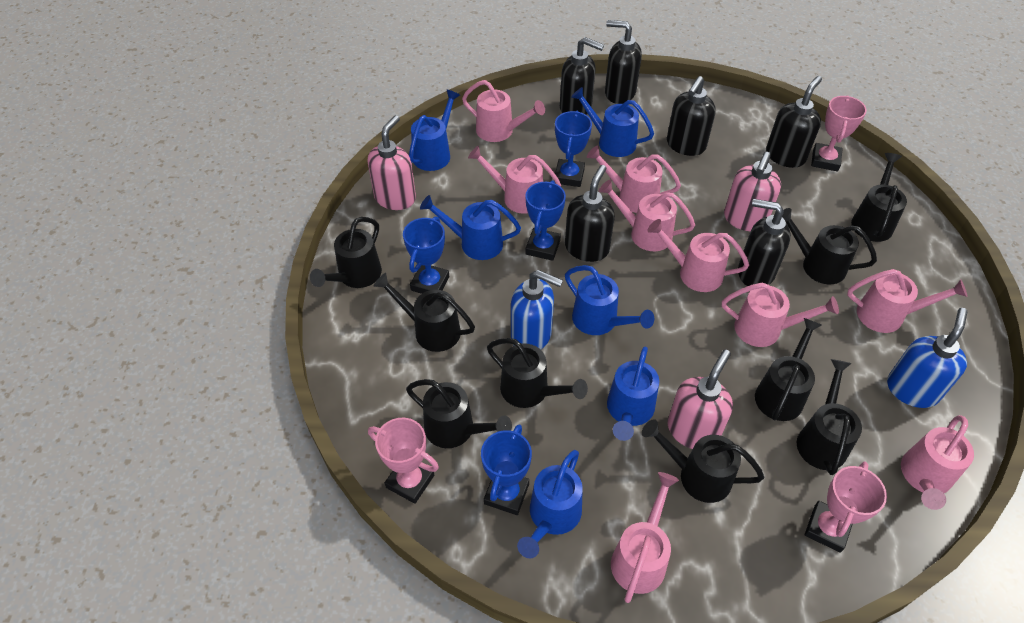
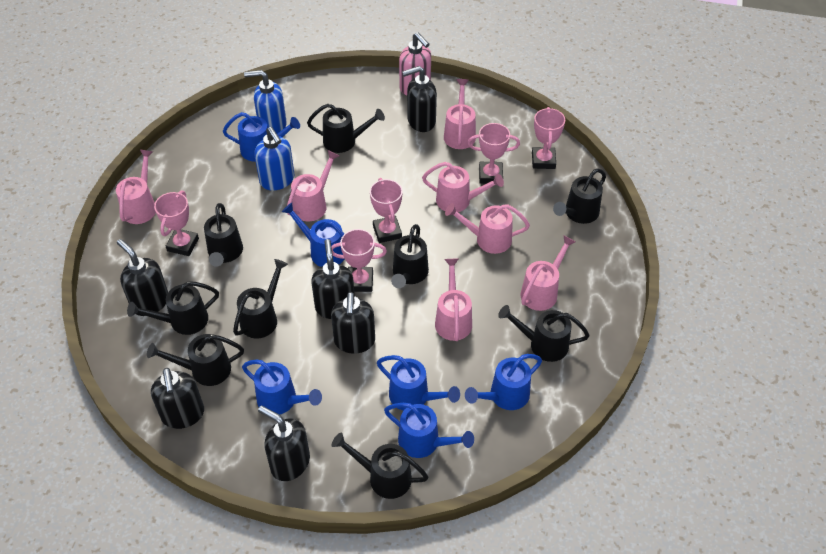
blue trophy: 4 -> 0
pink soap dispenser: 3 -> 1
pink trophy: 3 -> 5
pink watering can: 9 -> 7

